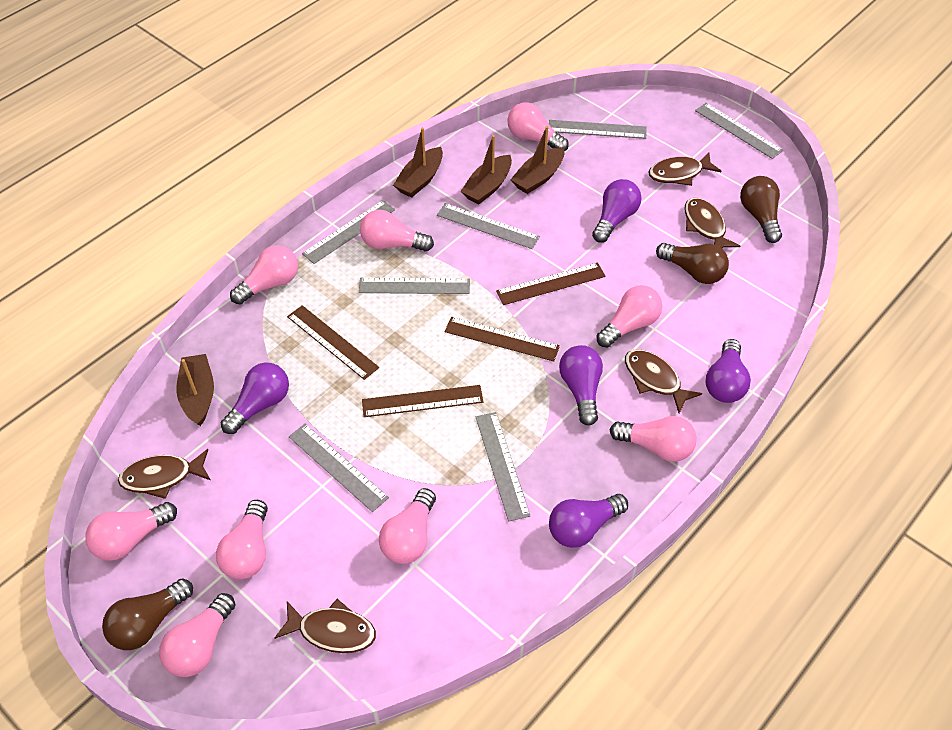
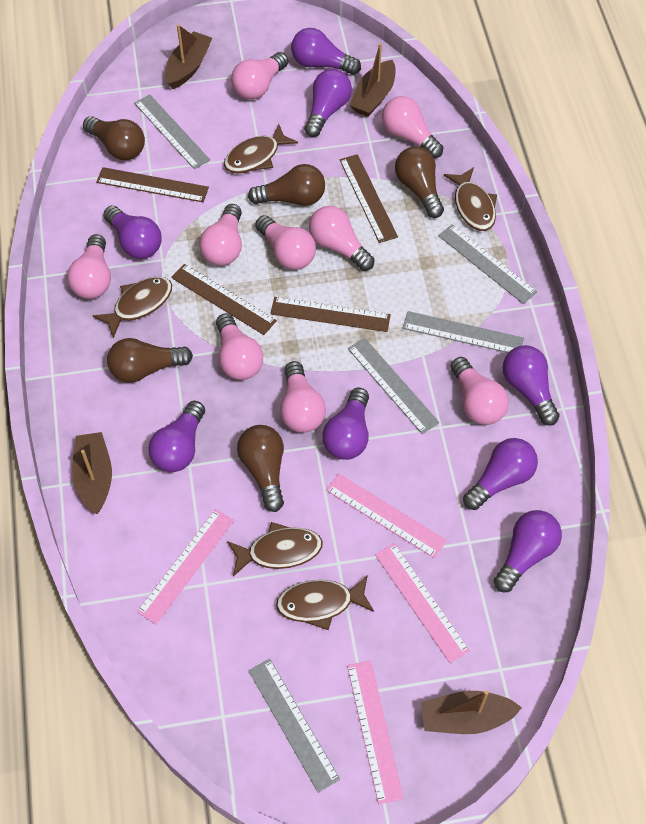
brown light bulb: 3 -> 5
grey ruler: 7 -> 5
pink ruler: 0 -> 4
purple light bulb: 5 -> 8

